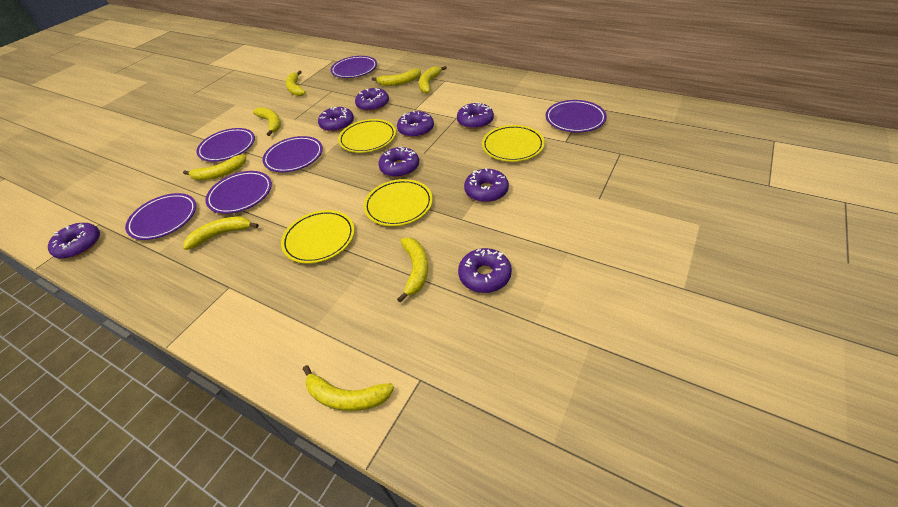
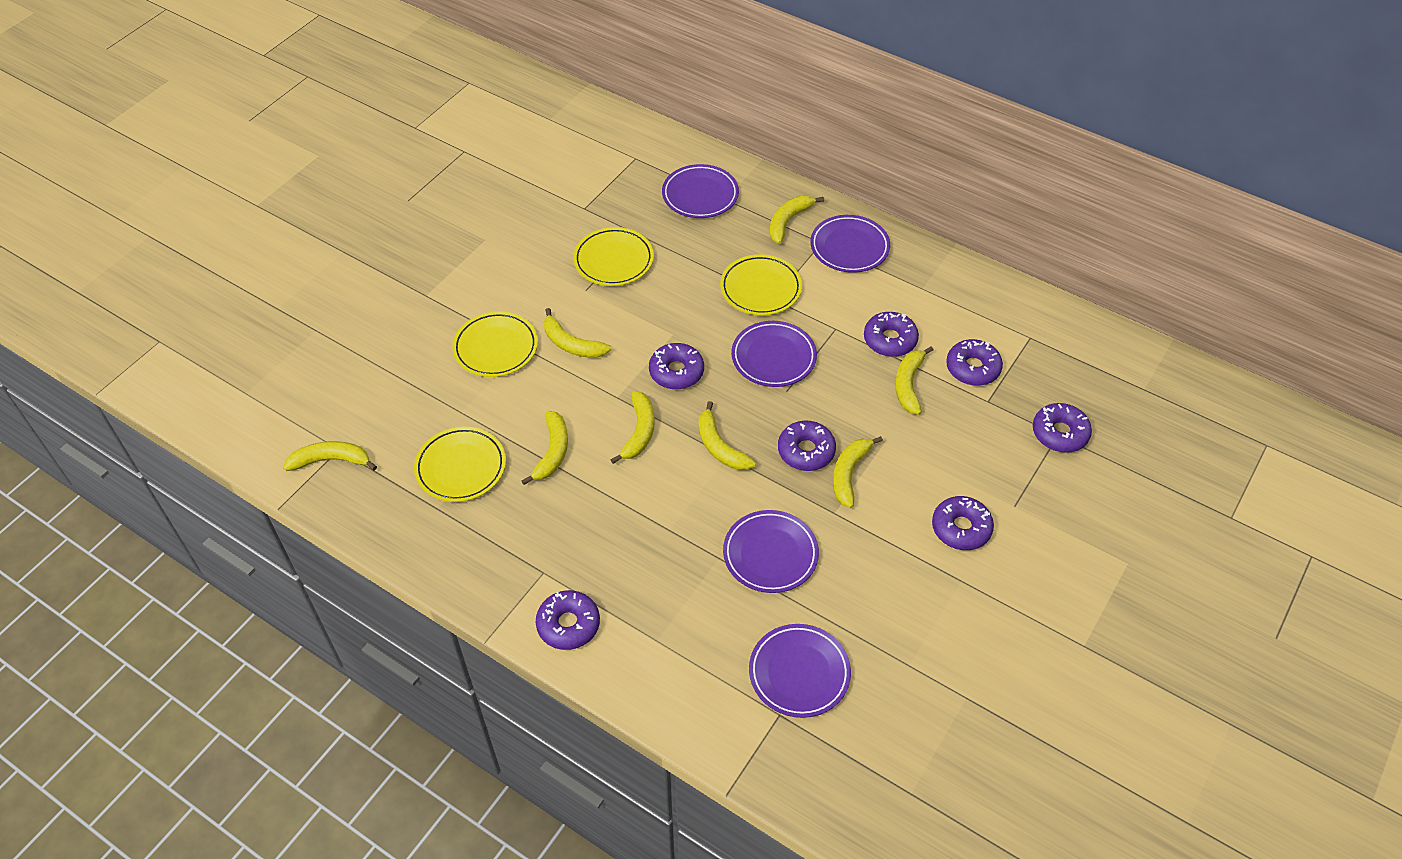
purple donut: 8 -> 7
purple plate: 6 -> 5

